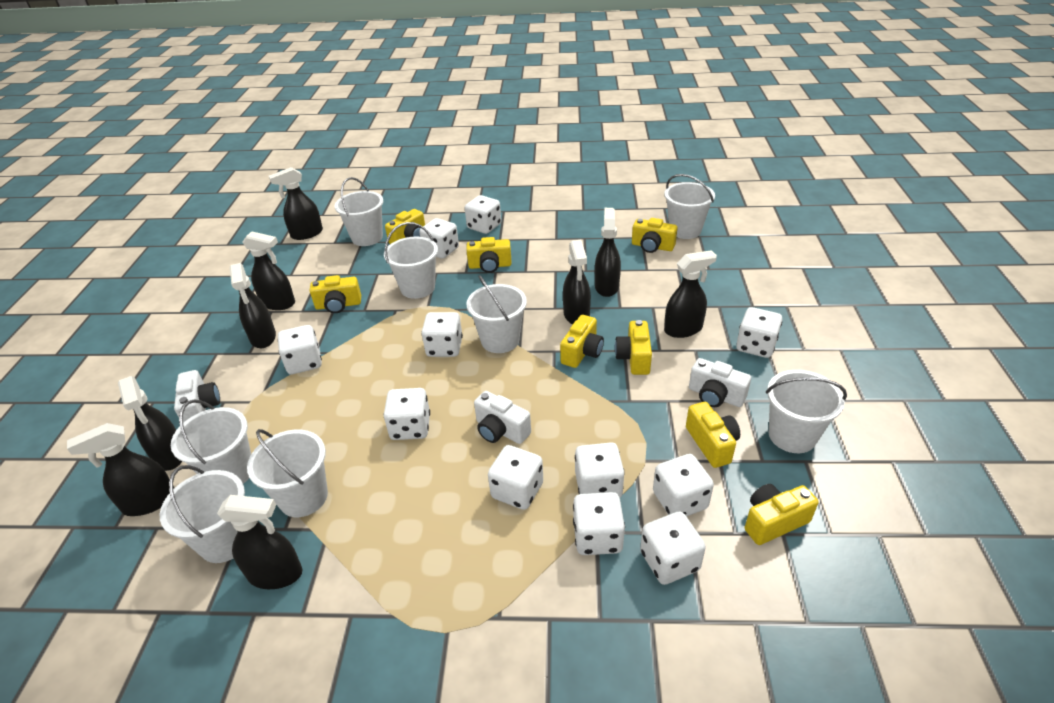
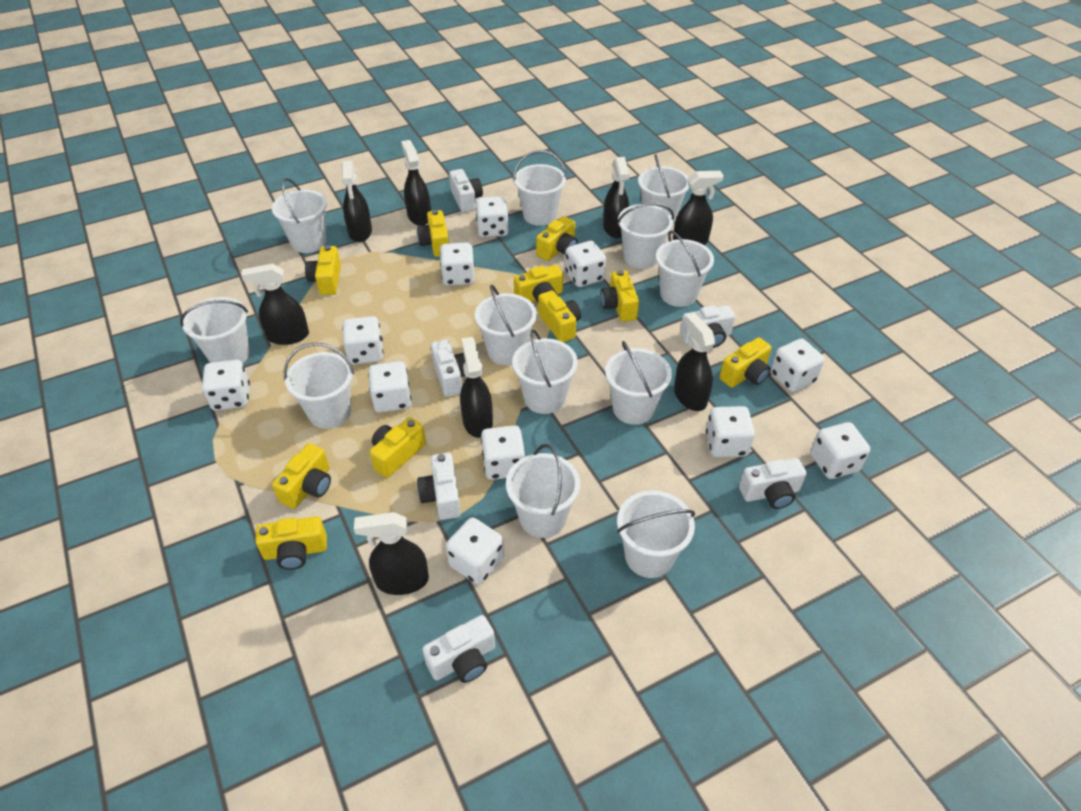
black spray bottle: 9 -> 8
white bucket: 8 -> 12
white camera: 3 -> 6
yellow camera: 8 -> 10

